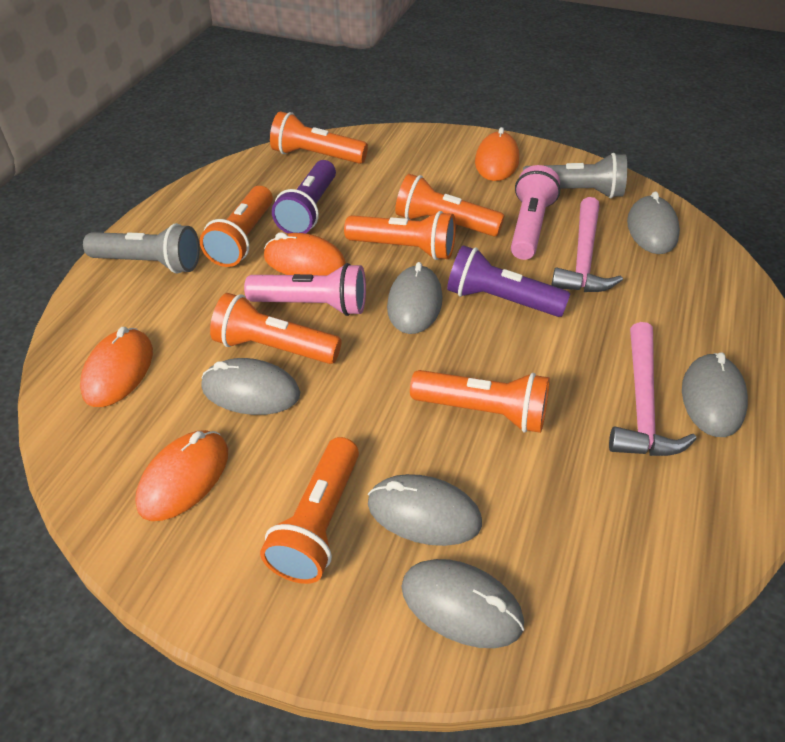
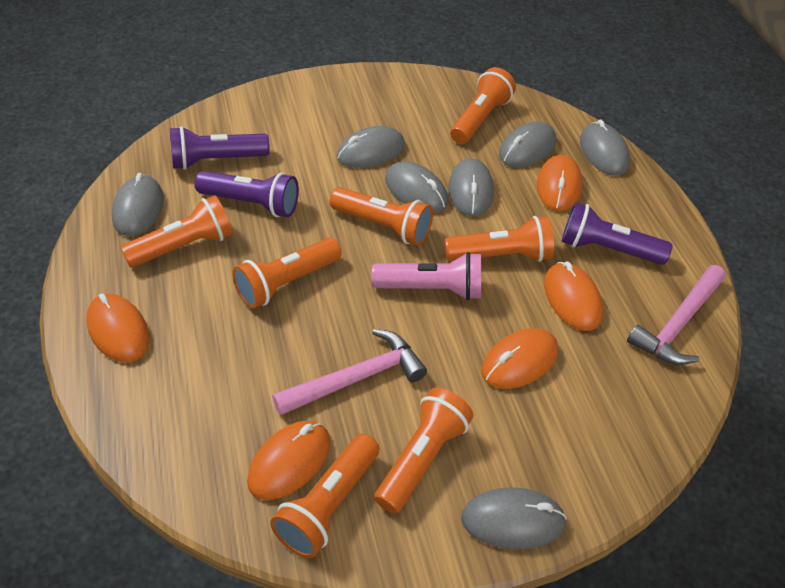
grey flashlight: 2 -> 0
grey mouse: 6 -> 7
orange mouse: 4 -> 5
pink flashlight: 2 -> 1
purple flashlight: 2 -> 3

